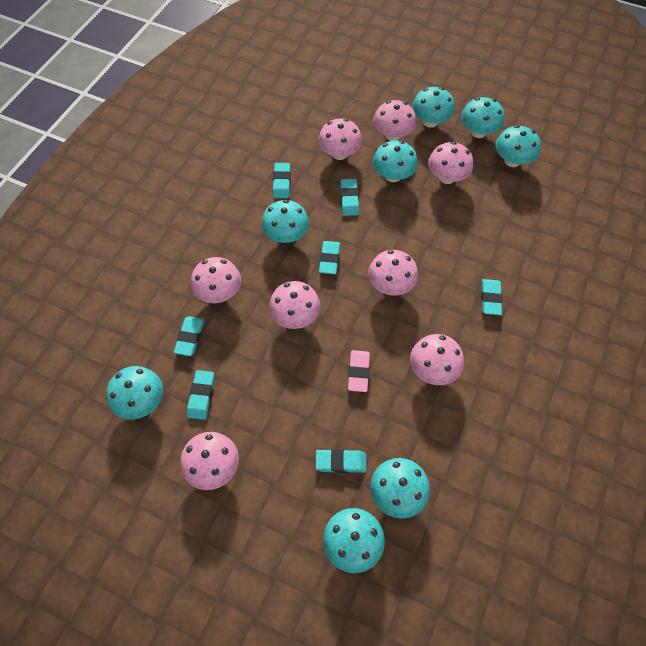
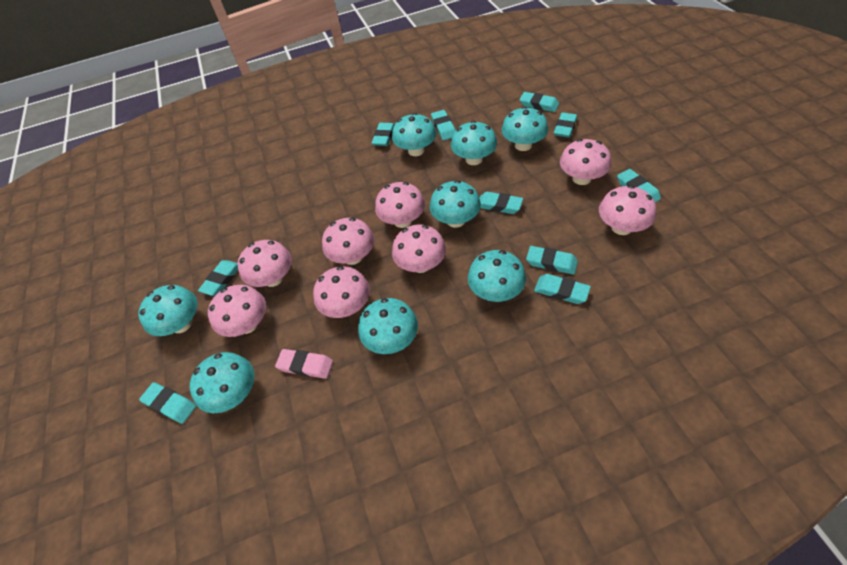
turquoise eraser: 7 -> 10

